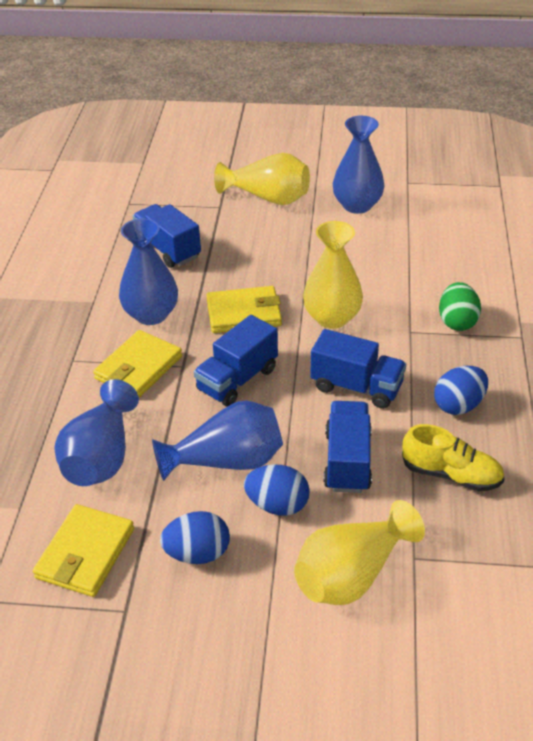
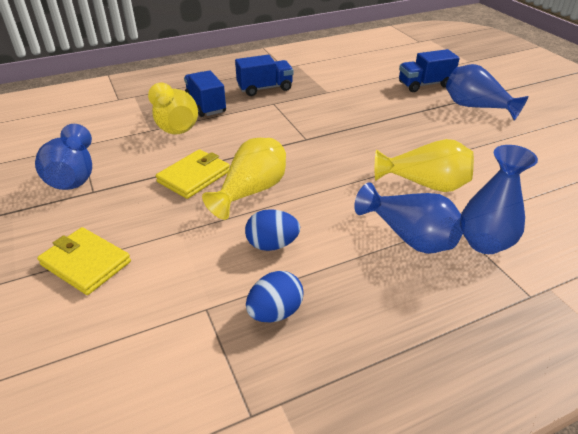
blue egg: 3 -> 2
blue truck: 4 -> 3
green egg: 1 -> 0
yellow shoe: 1 -> 0
yellow wallet: 3 -> 2

